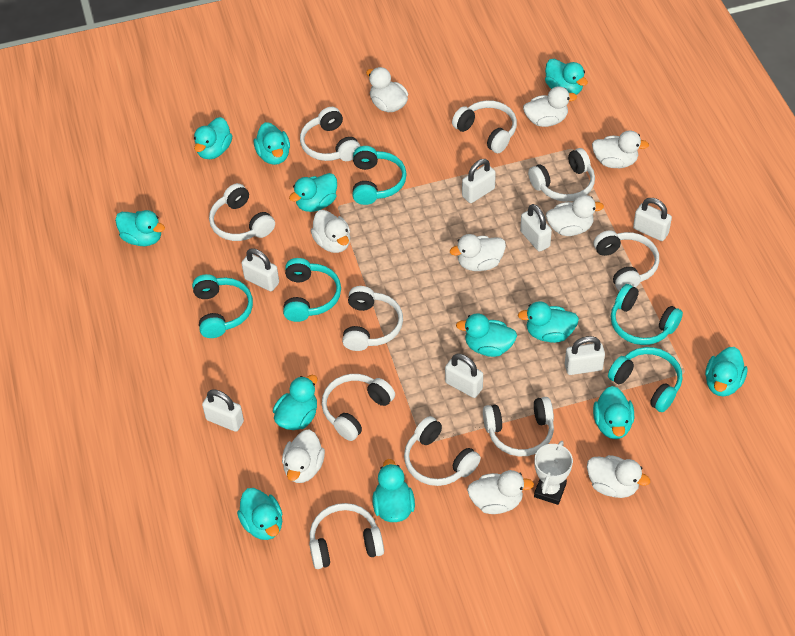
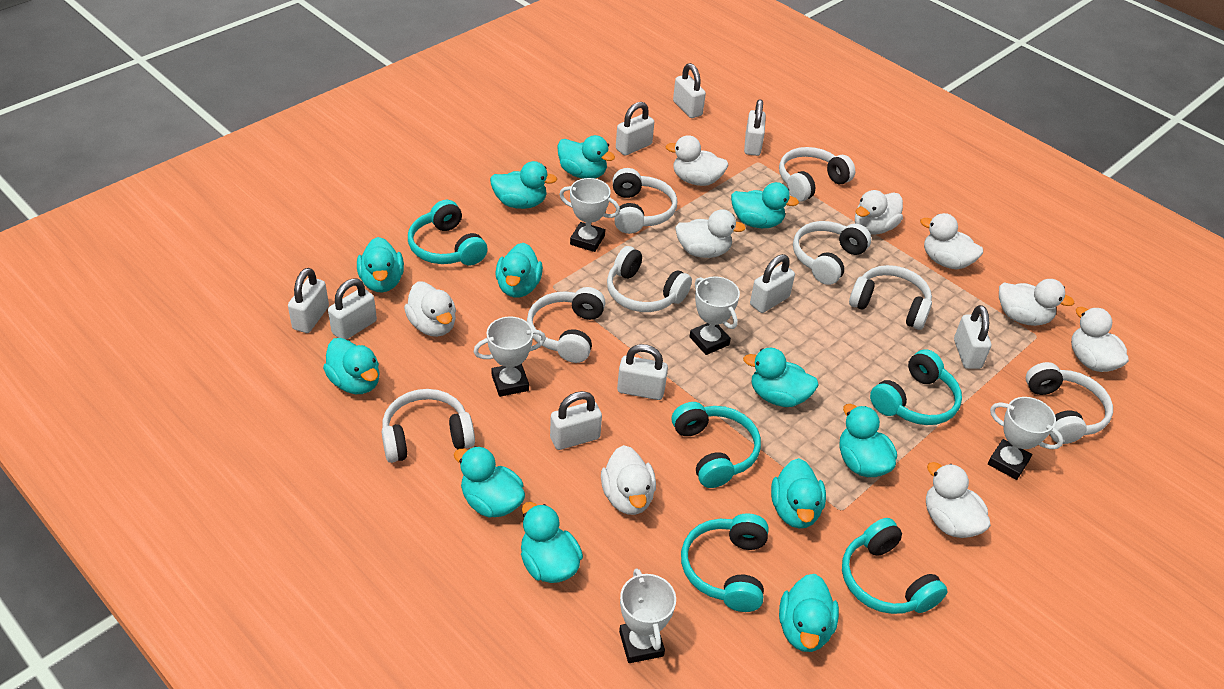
white headphones: 10 -> 8
white padlock: 7 -> 9
white trophy: 1 -> 5

